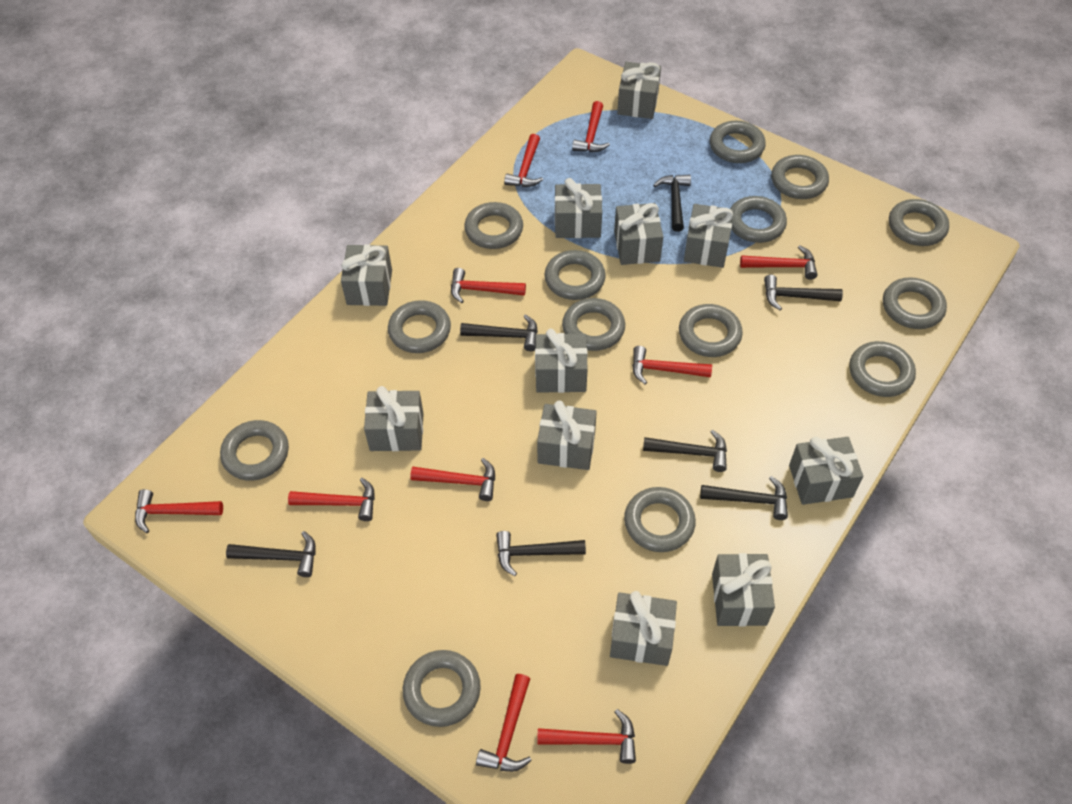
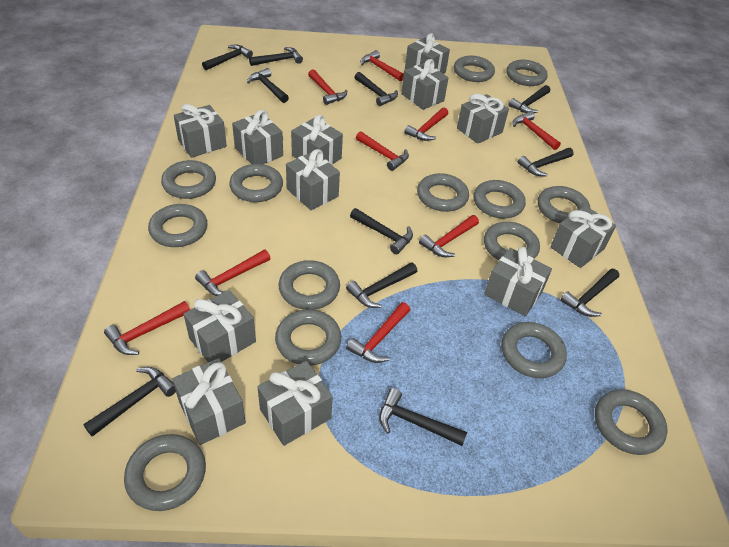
black hammer: 7 -> 11
grey gift: 11 -> 12
red hammer: 10 -> 9

